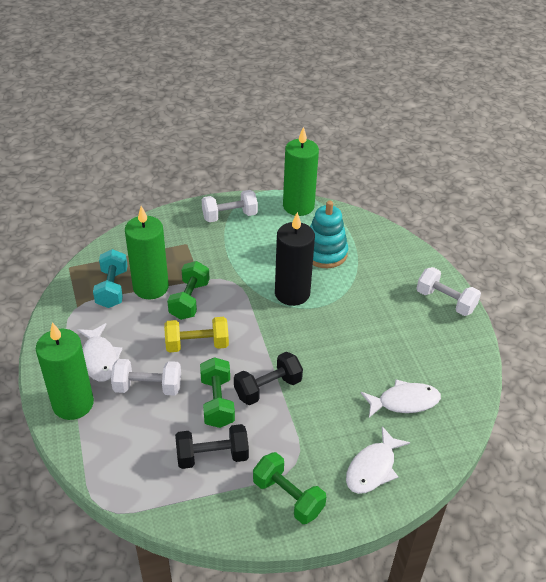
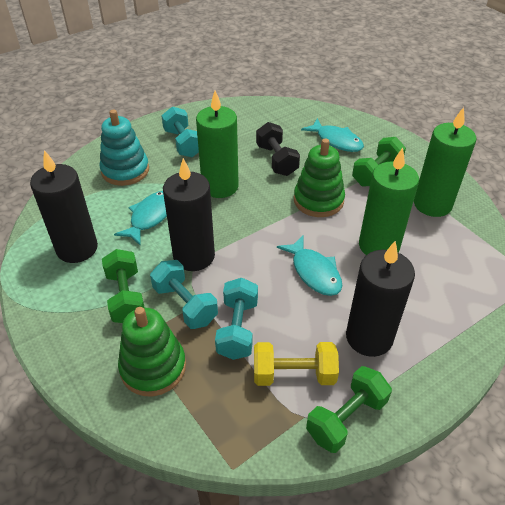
black candle: 1 -> 3
black dumbbell: 2 -> 1
green stacking toy: 0 -> 2
turquoise dumbbell: 1 -> 3
turquoise fish: 0 -> 3
white dumbbell: 3 -> 0
white fish: 3 -> 0

